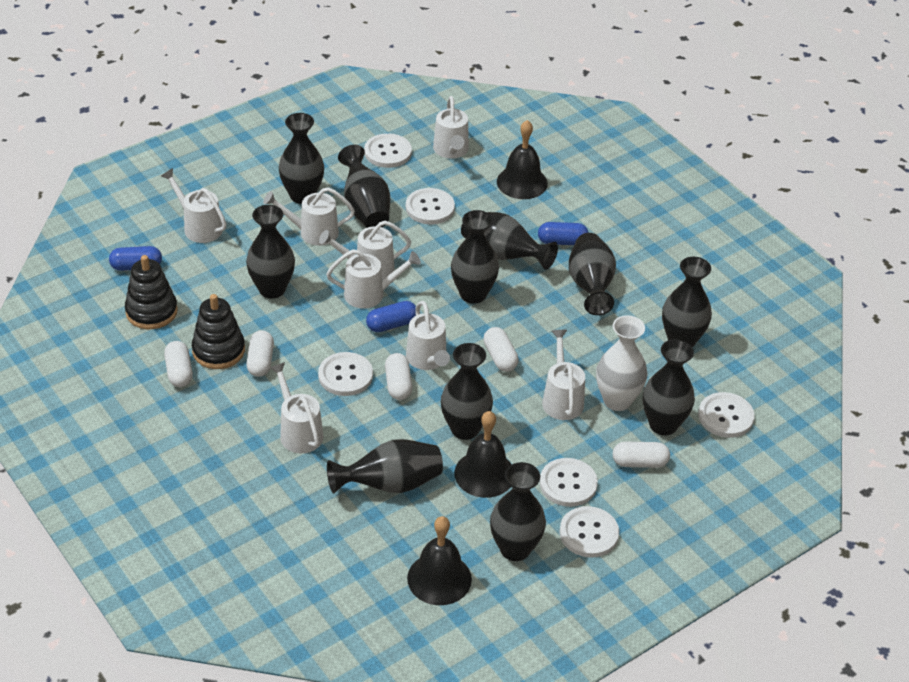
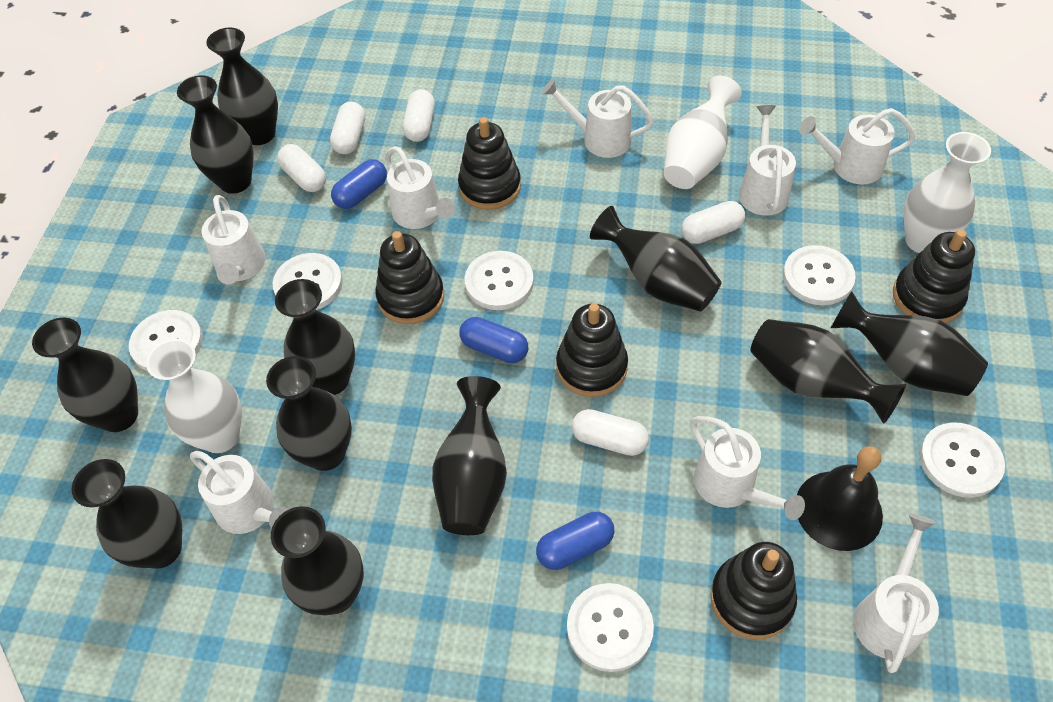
black bell: 3 -> 1
black stacking toy: 2 -> 5
white vase: 1 -> 3

